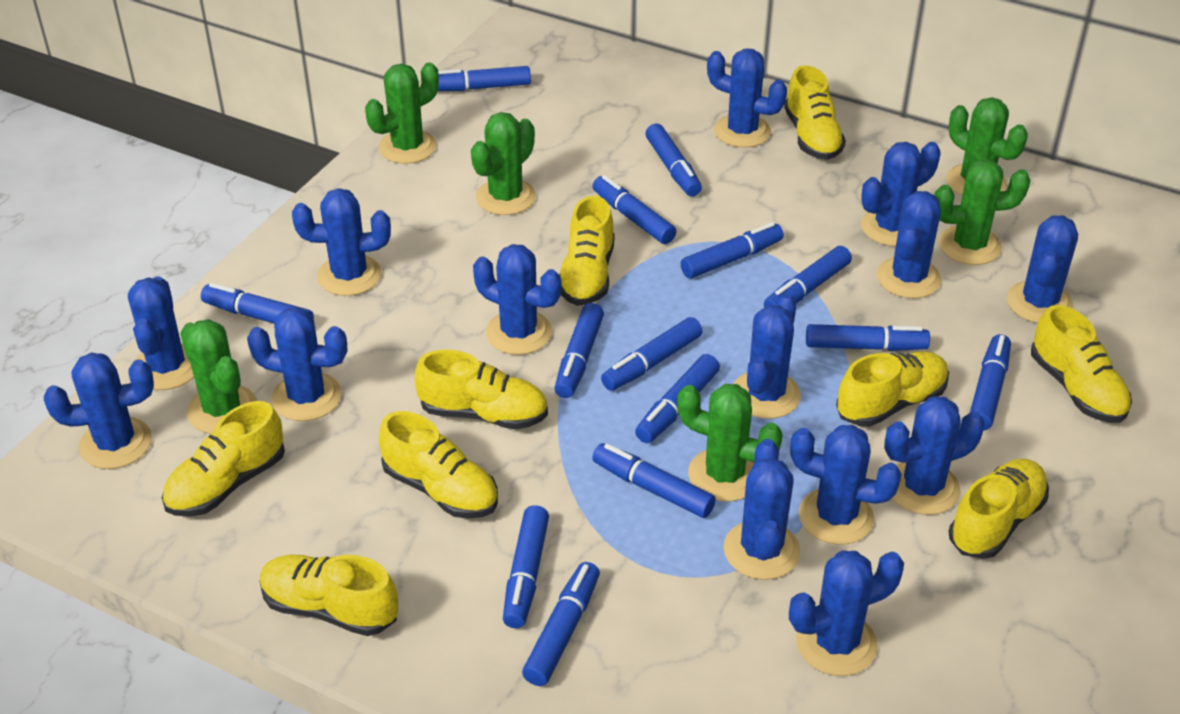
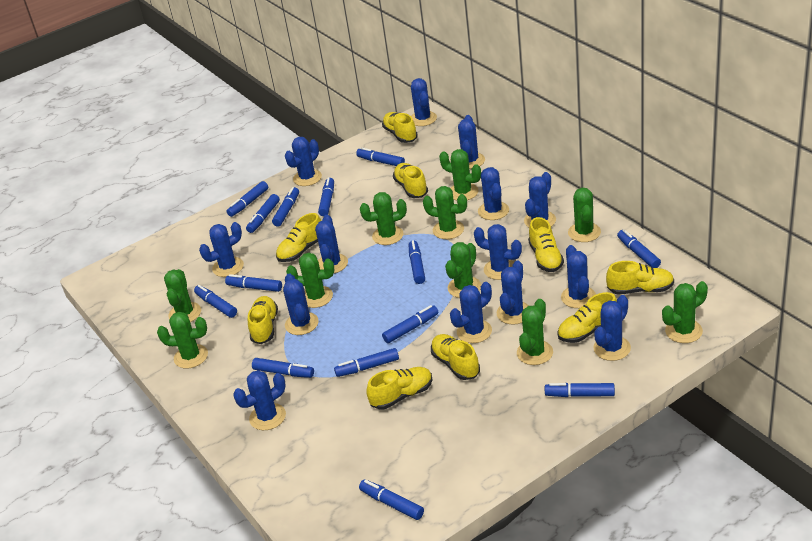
green cactus: 6 -> 10

